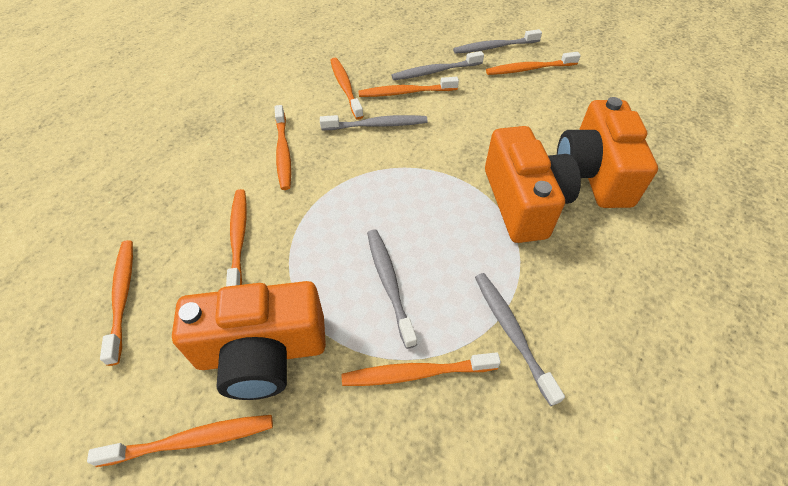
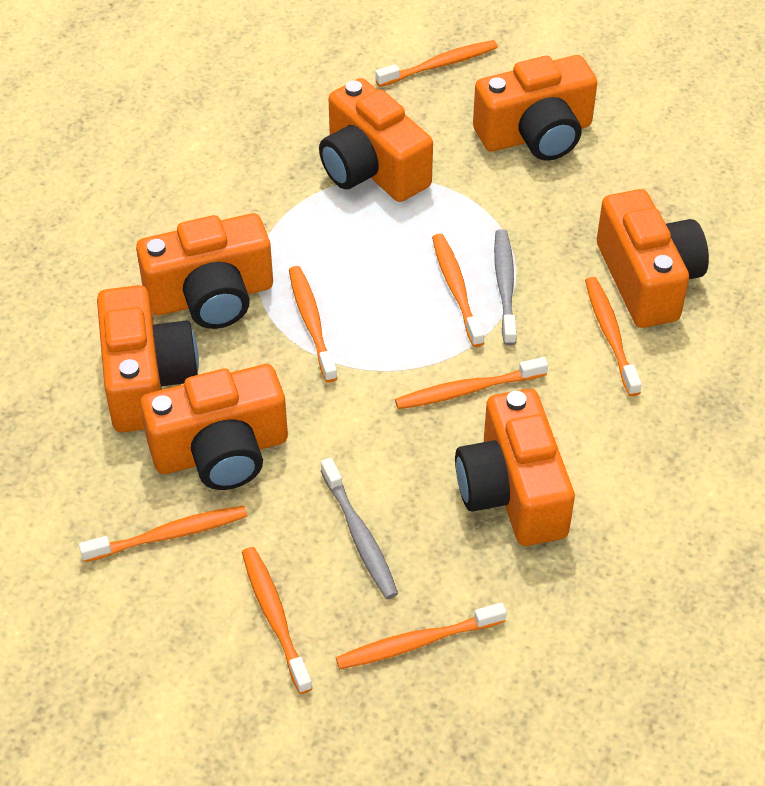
grey toothbrush: 5 -> 2
orange camera: 3 -> 7

